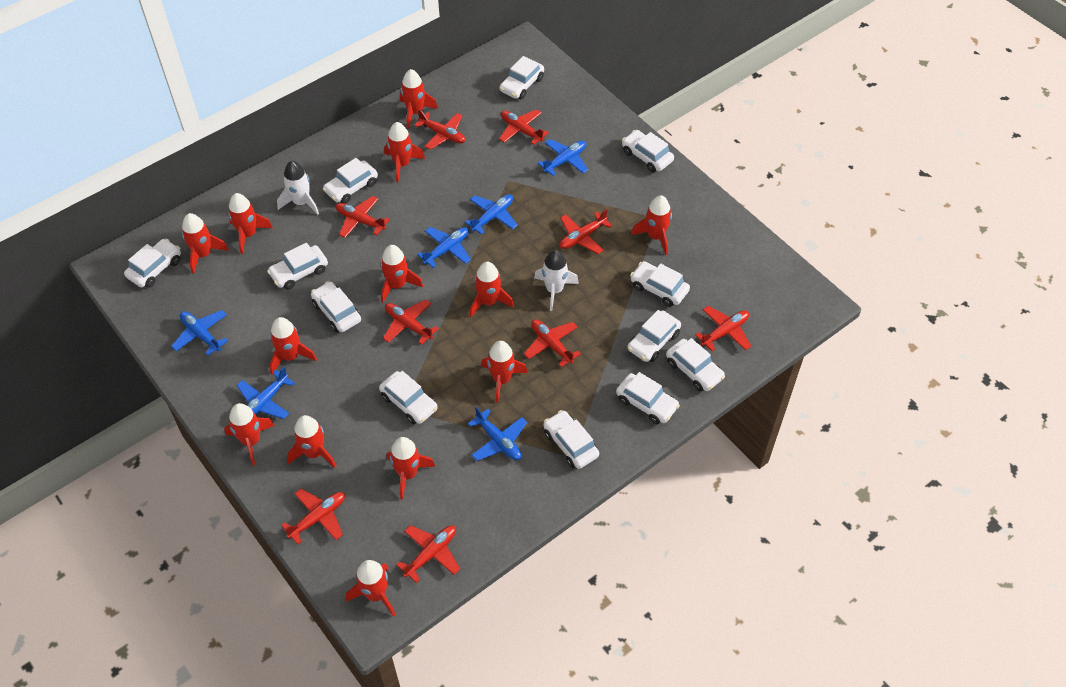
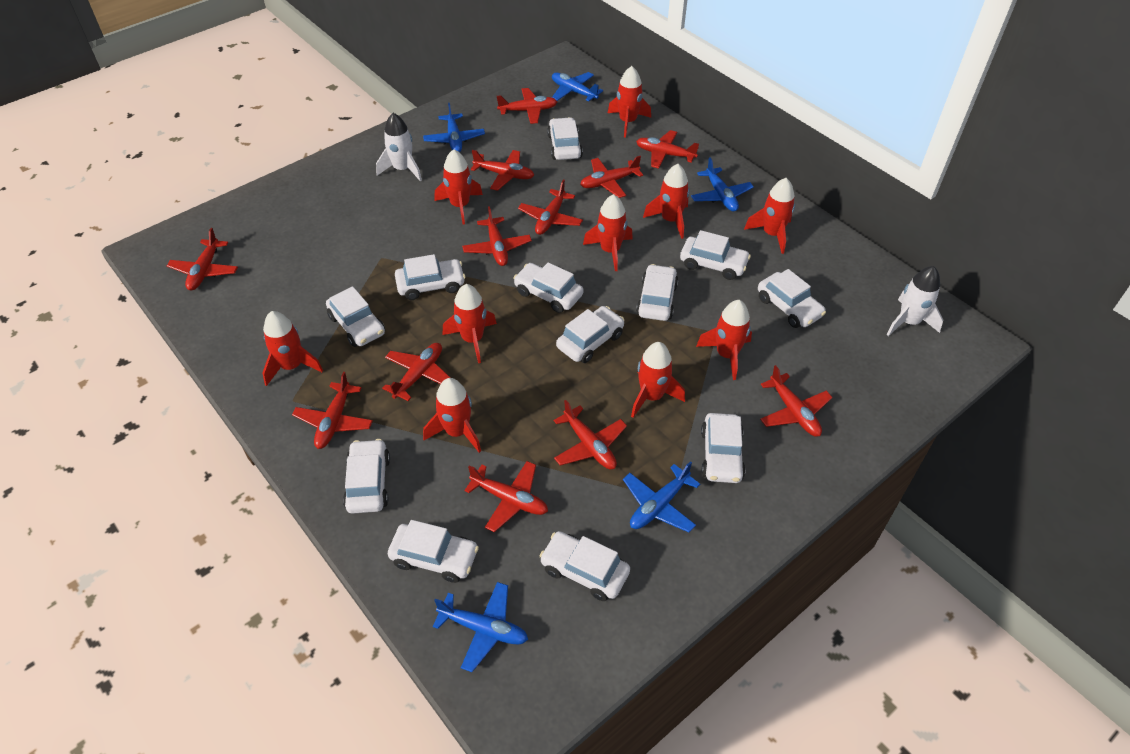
blue plane: 6 -> 5
red plane: 9 -> 12
red rocket: 13 -> 10

